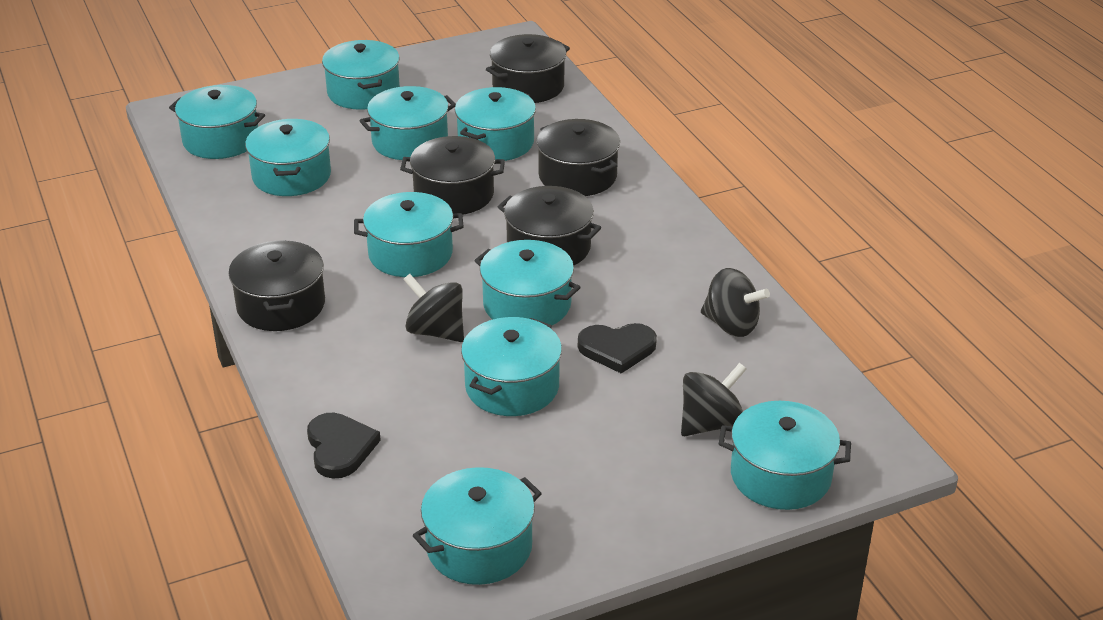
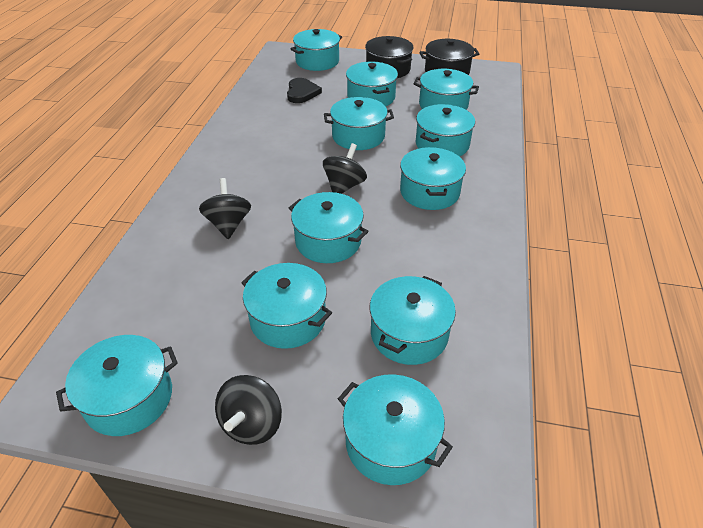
black heart: 2 -> 1
black pot: 5 -> 2
turquoise pot: 10 -> 11

